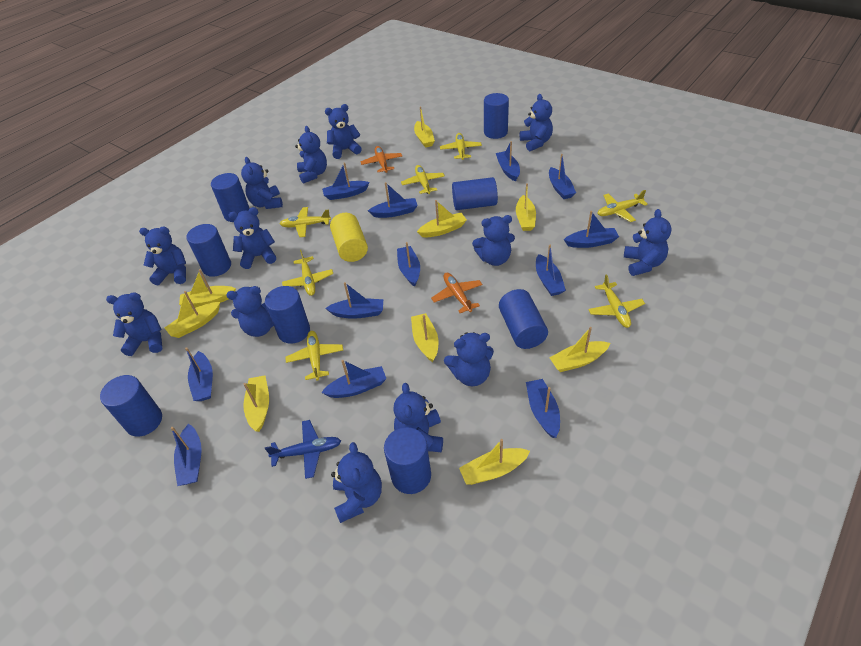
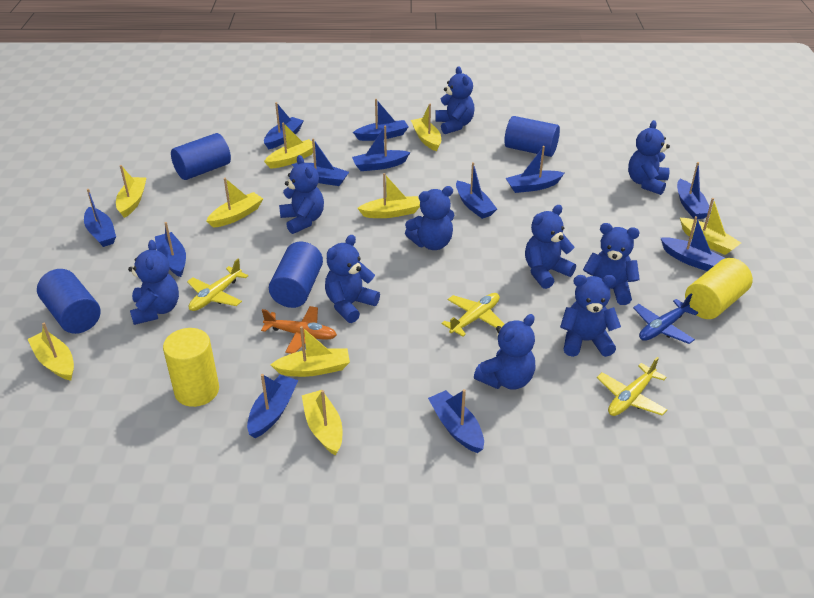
blue cylinder: 8 -> 4
blue teddy bear: 13 -> 10
orange plane: 2 -> 1
yellow cylinder: 1 -> 2
yellow plane: 7 -> 3

